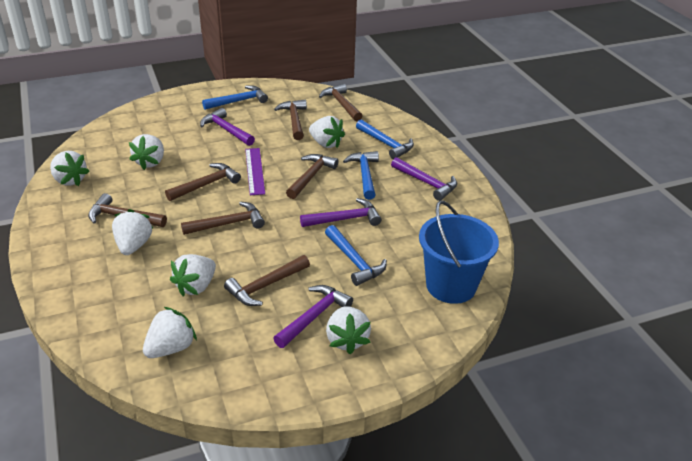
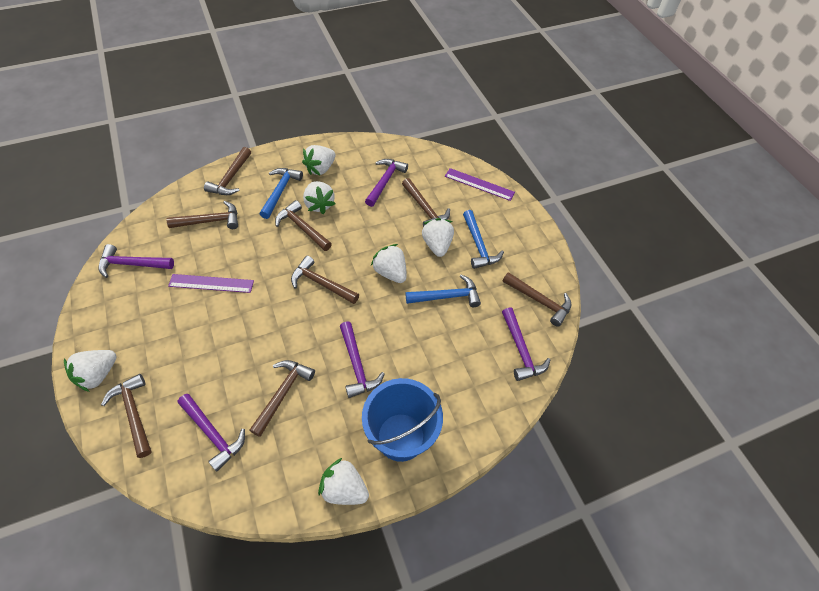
blue hammer: 4 -> 3
brown hammer: 7 -> 8
purple hammer: 4 -> 5
purple ruler: 1 -> 2
white strawberry: 7 -> 6

